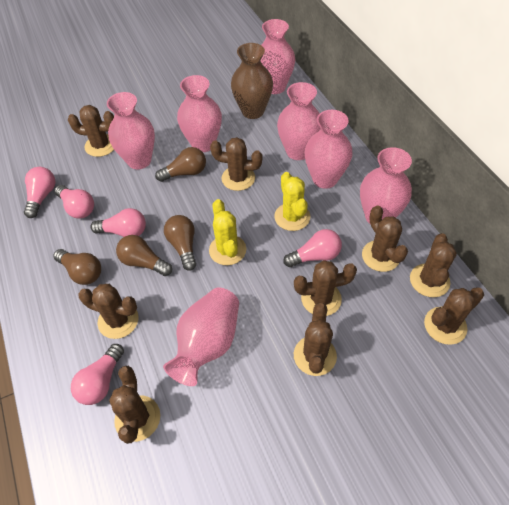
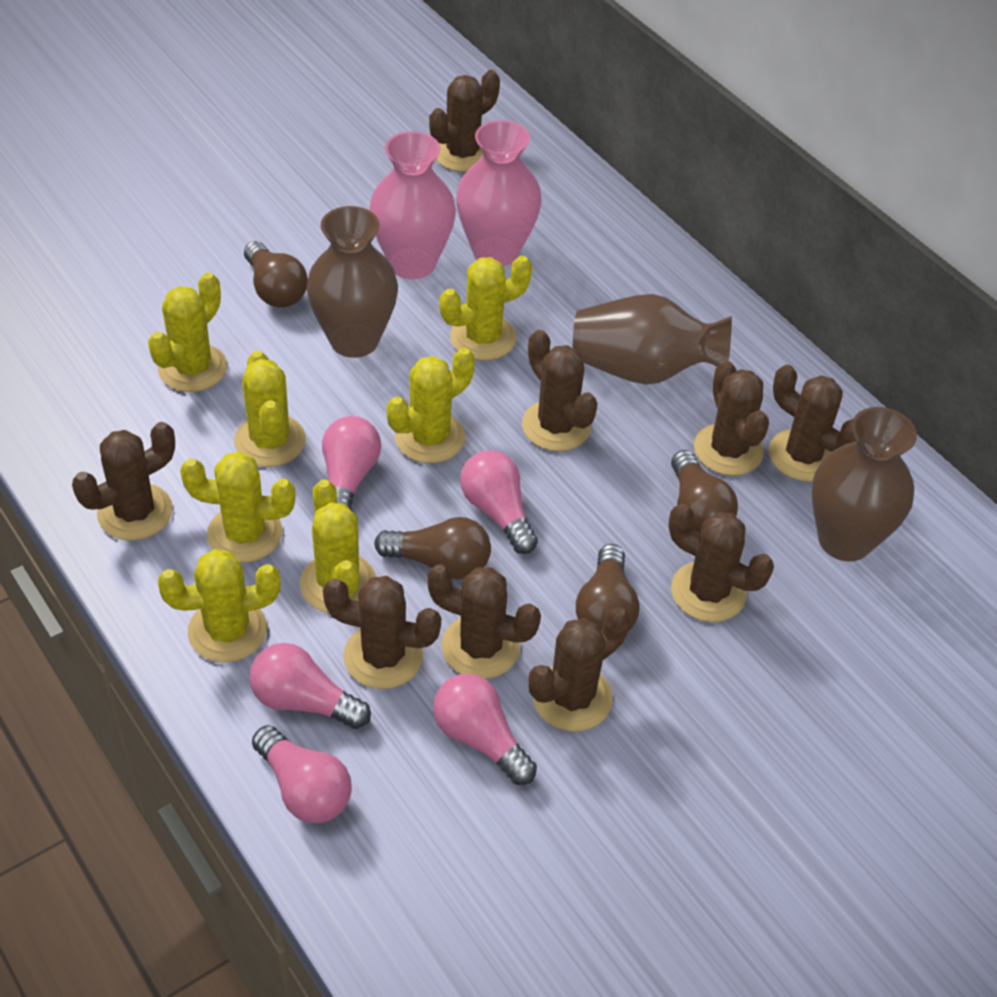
brown vase: 1 -> 3
pink vase: 7 -> 2
yellow cactus: 2 -> 7

